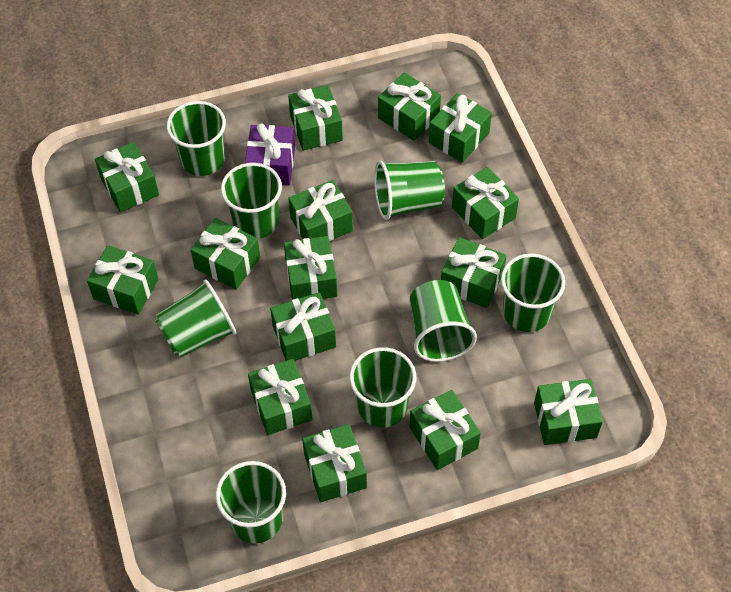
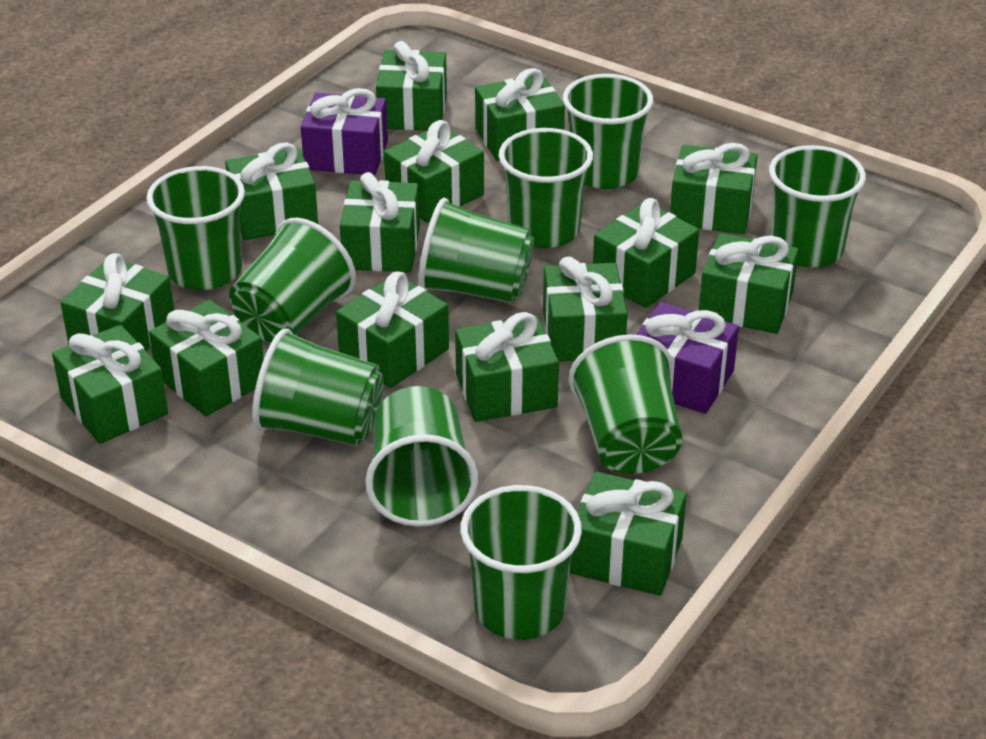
green cup: 8 -> 10
purple gift: 1 -> 2

